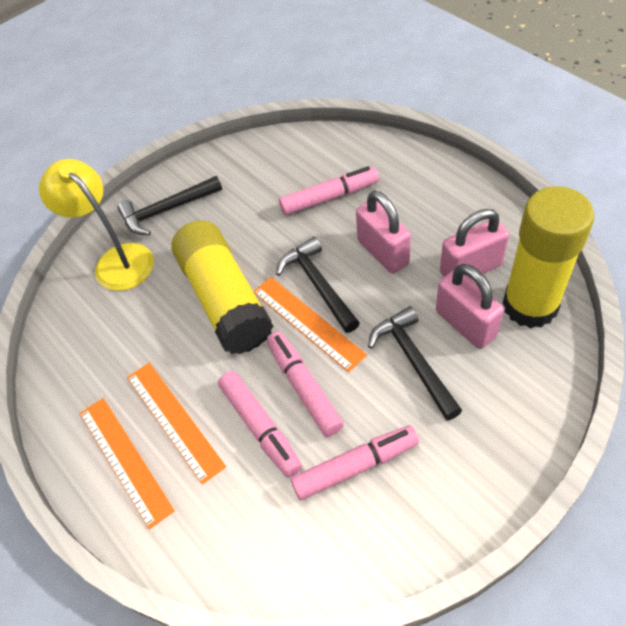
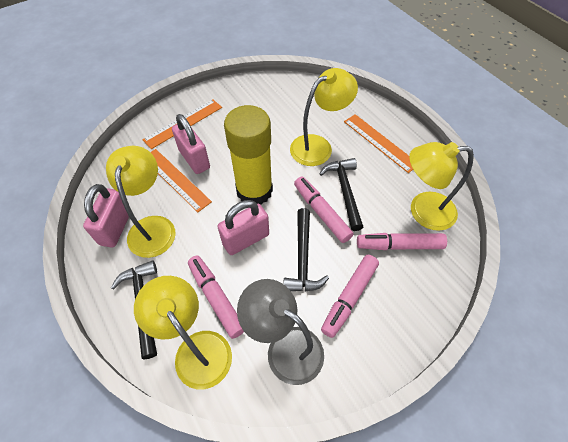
grey lamp: 0 -> 1
yellow glue stick: 2 -> 1
yellow lamp: 1 -> 4

